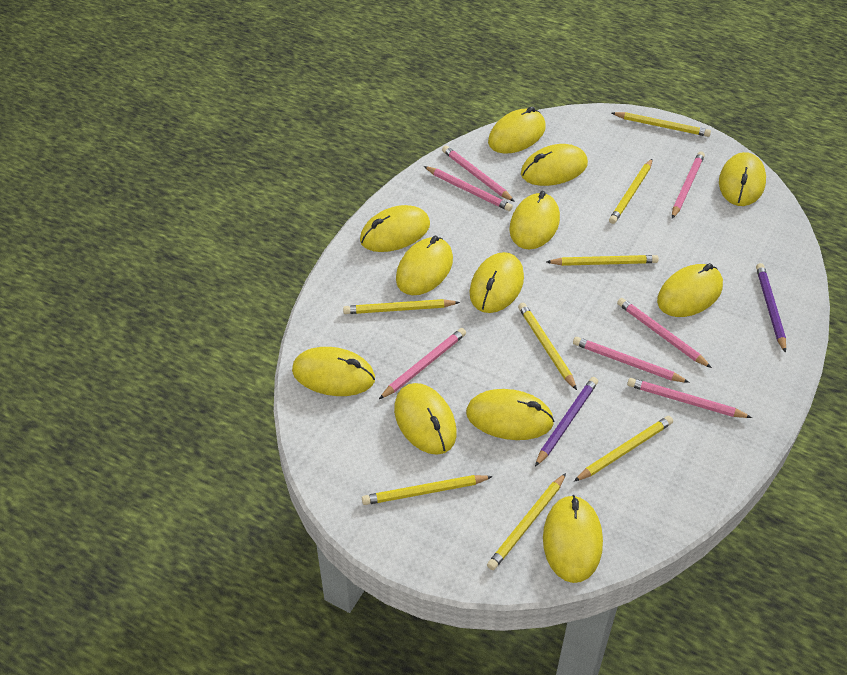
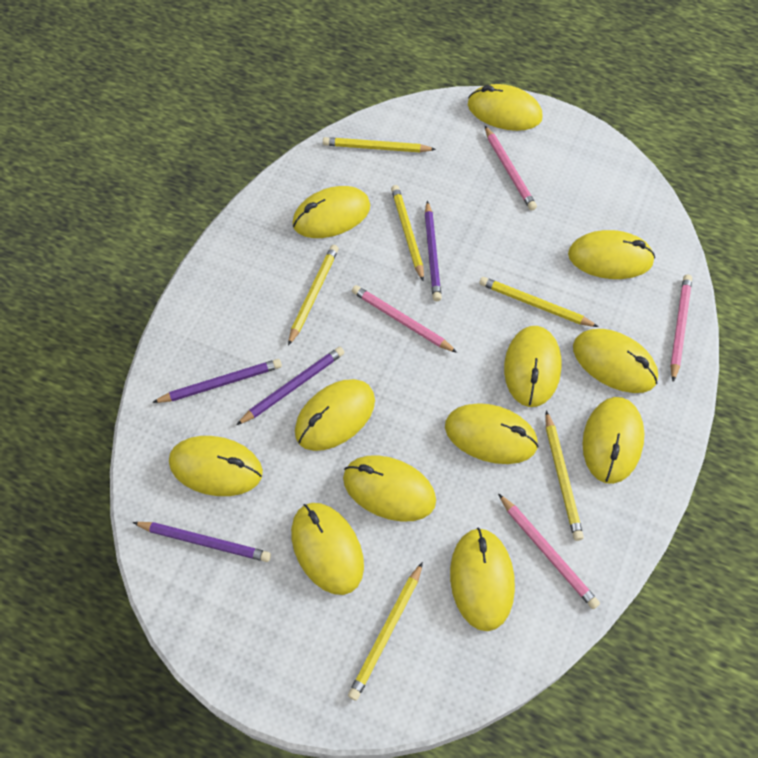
pink pencil: 7 -> 4
purple pencil: 2 -> 4
yellow pencil: 8 -> 6

